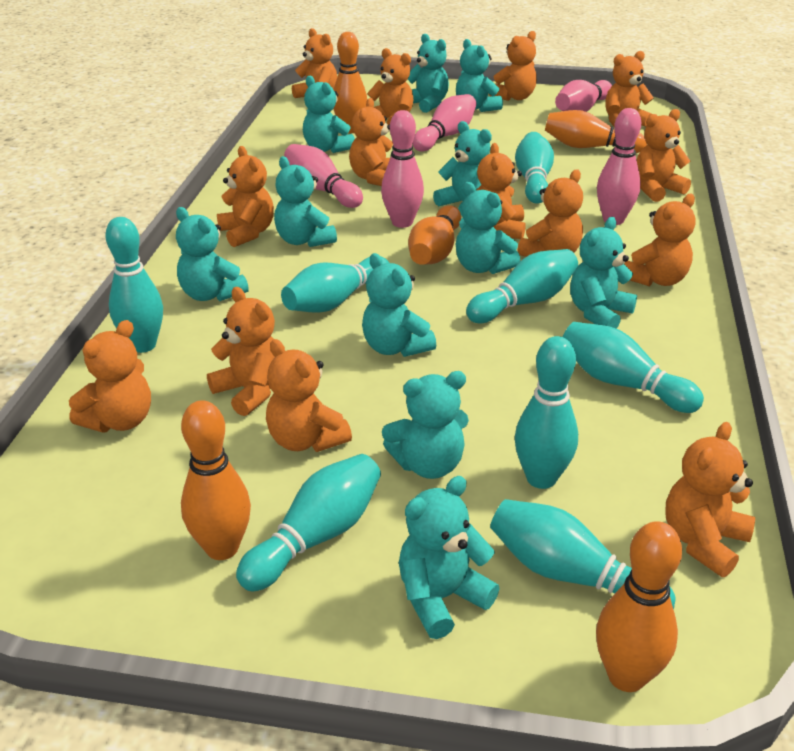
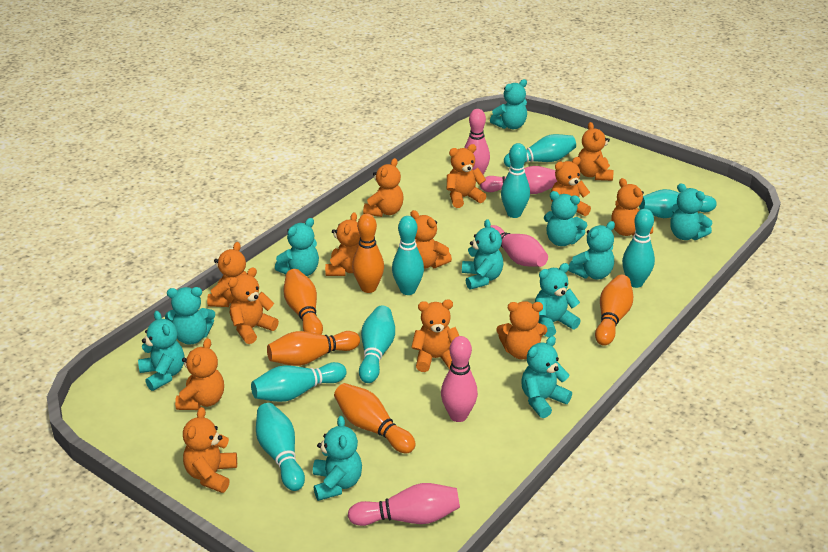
orange teddy bear: 14 -> 13

